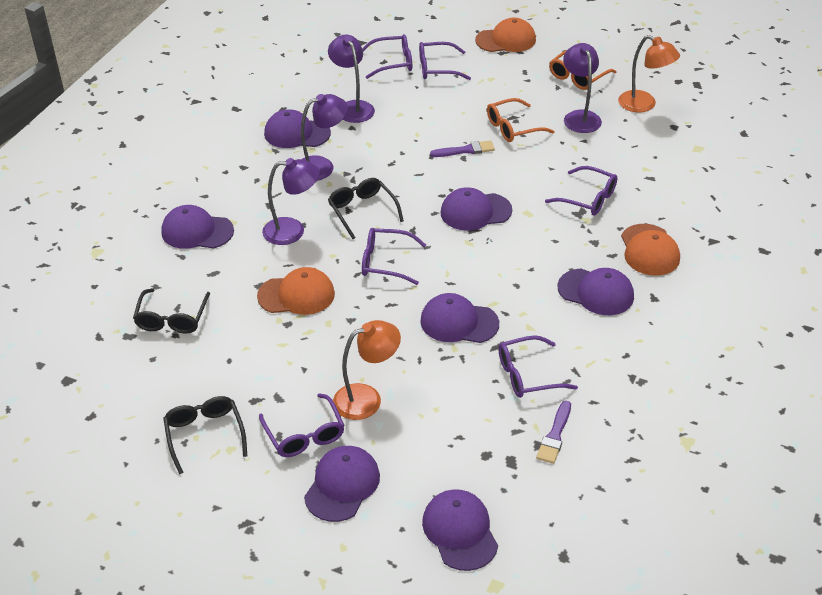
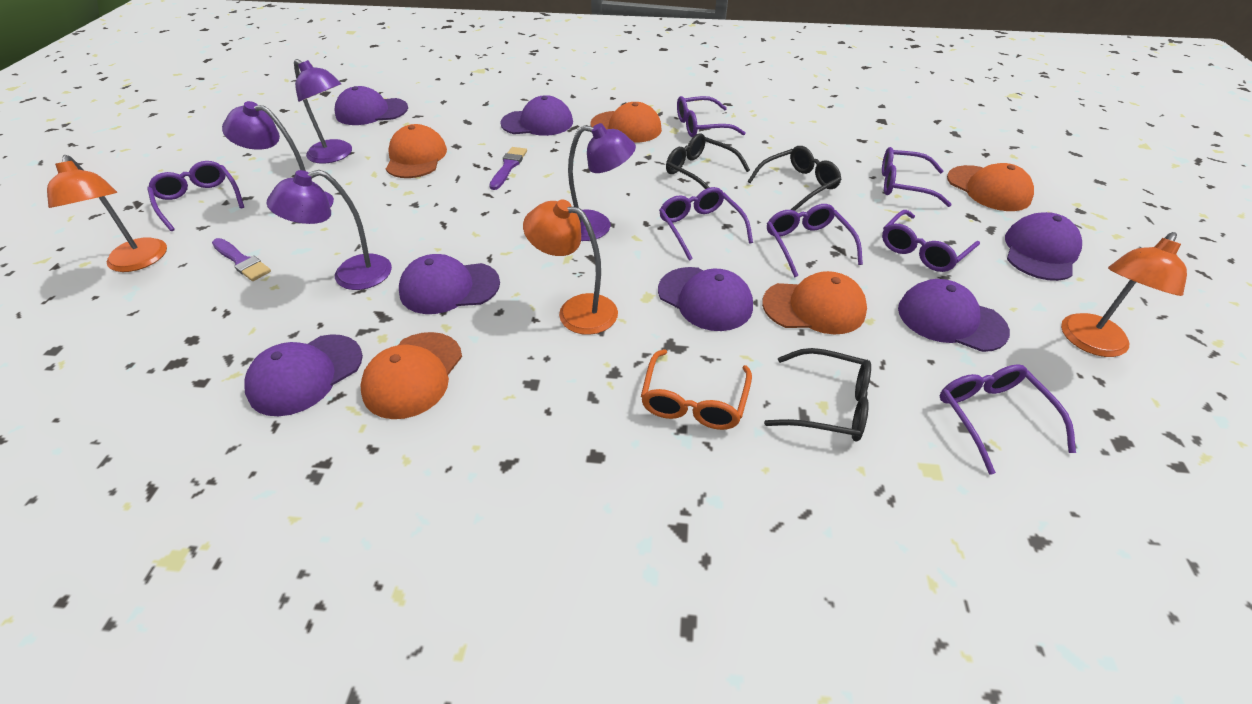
orange cap: 3 -> 5
orange glasses: 2 -> 1
orange lamp: 2 -> 3
purple glasses: 6 -> 7

